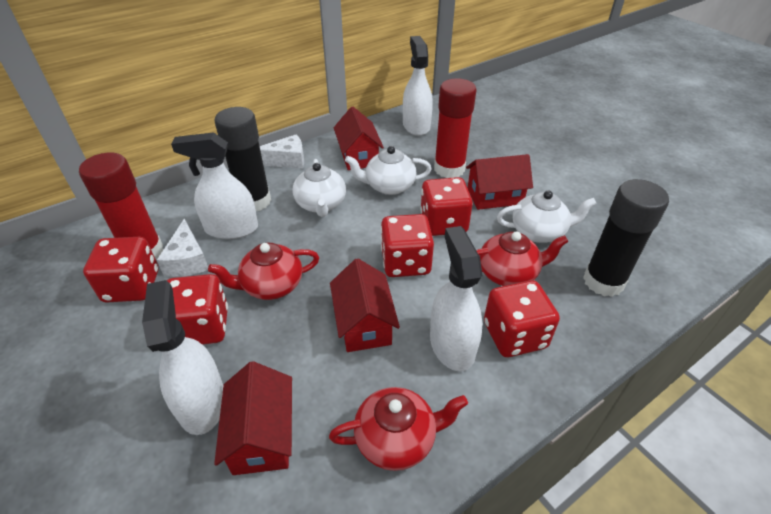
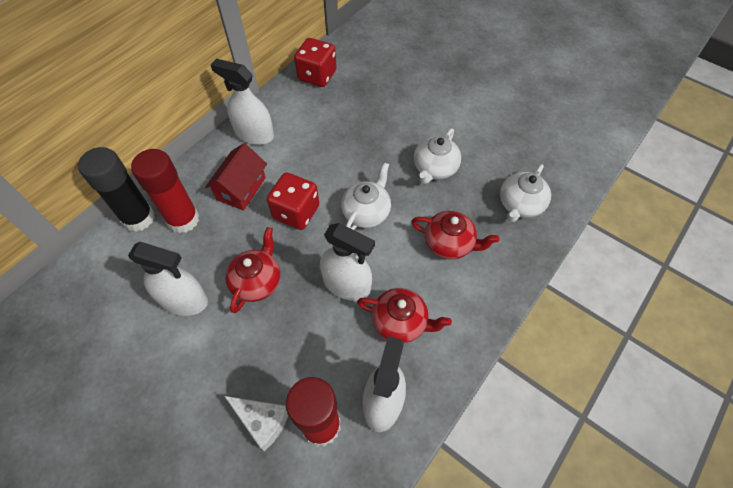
black glue stick: 2 -> 1
red dice: 5 -> 2
red house: 4 -> 1
white cheese: 2 -> 1

